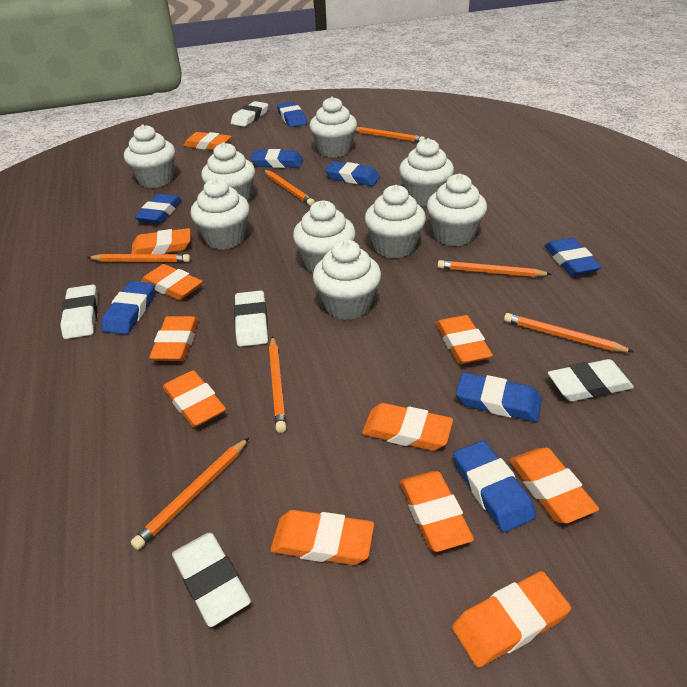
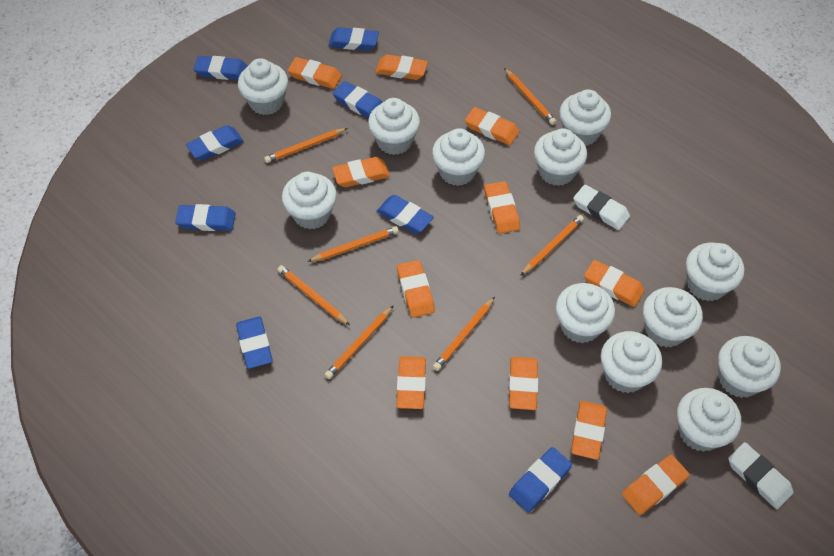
white cupcake: 9 -> 12
white eraser: 5 -> 2

